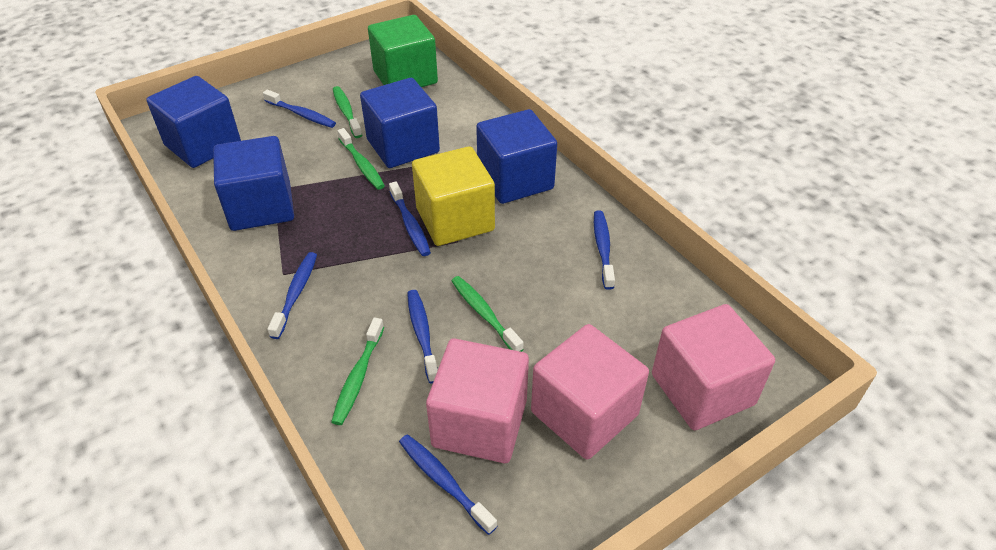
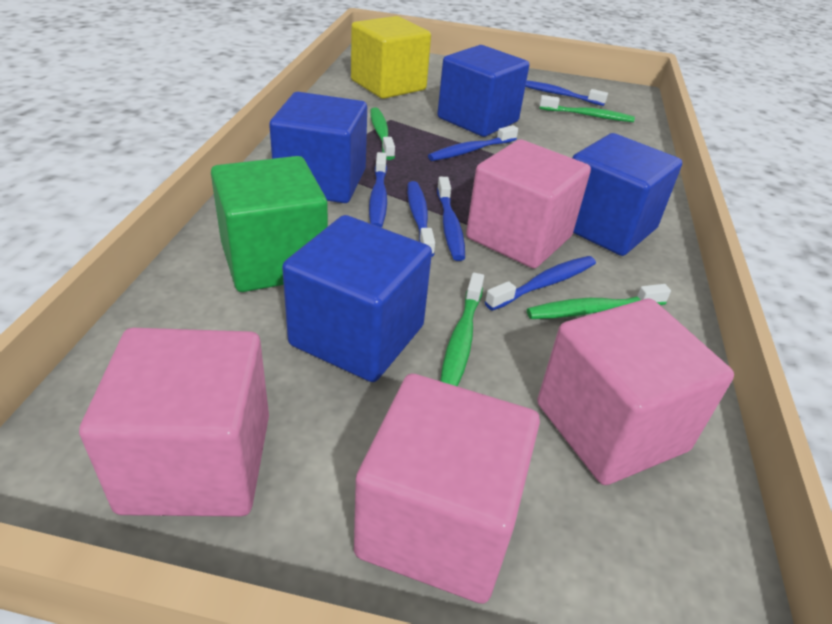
pink cube: 3 -> 4

